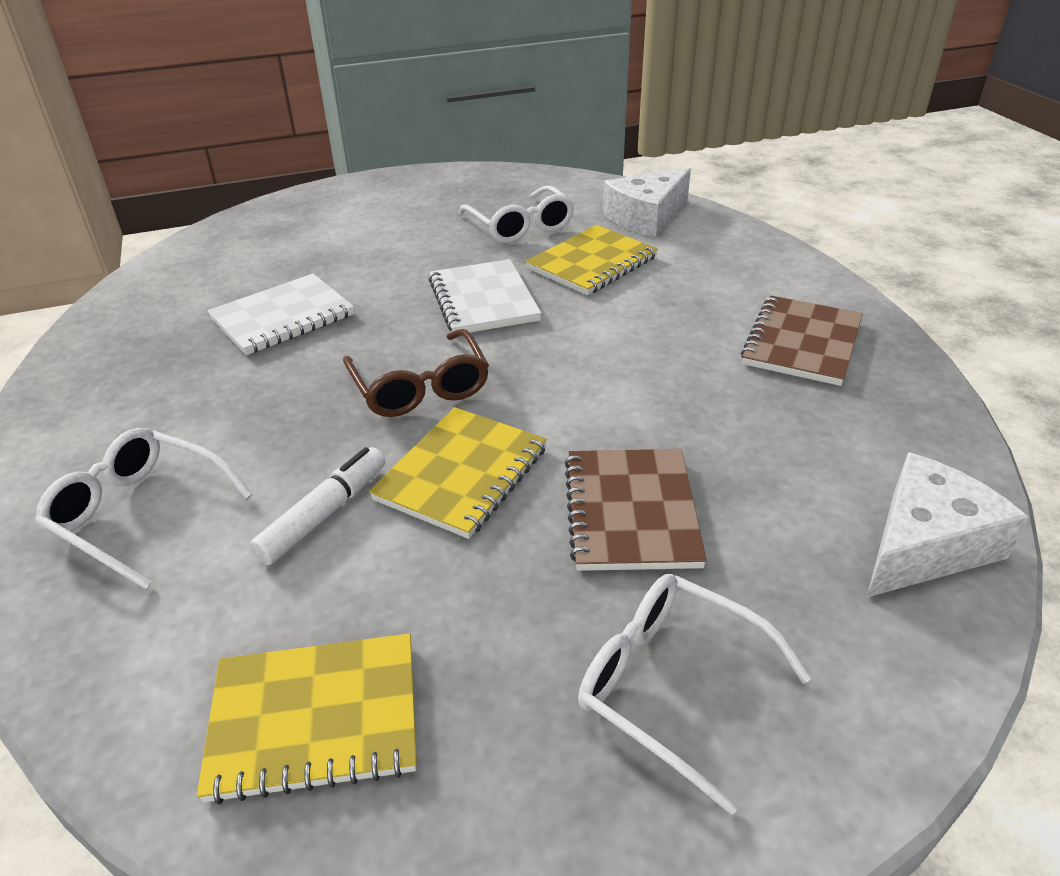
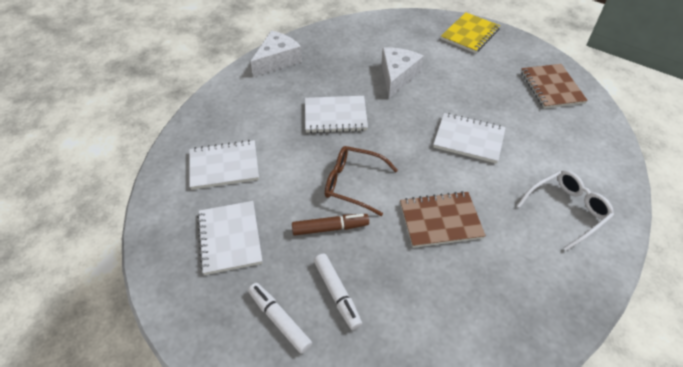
brown marker: 0 -> 1
white glasses: 3 -> 1
white marker: 1 -> 2
white notebook: 2 -> 4
yellow notebook: 3 -> 1

